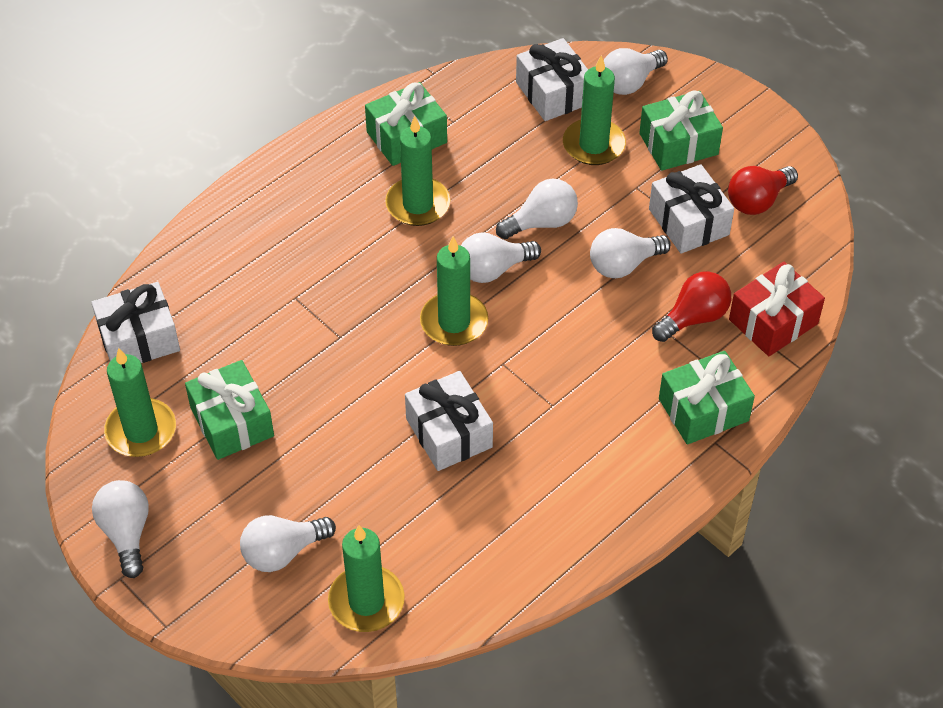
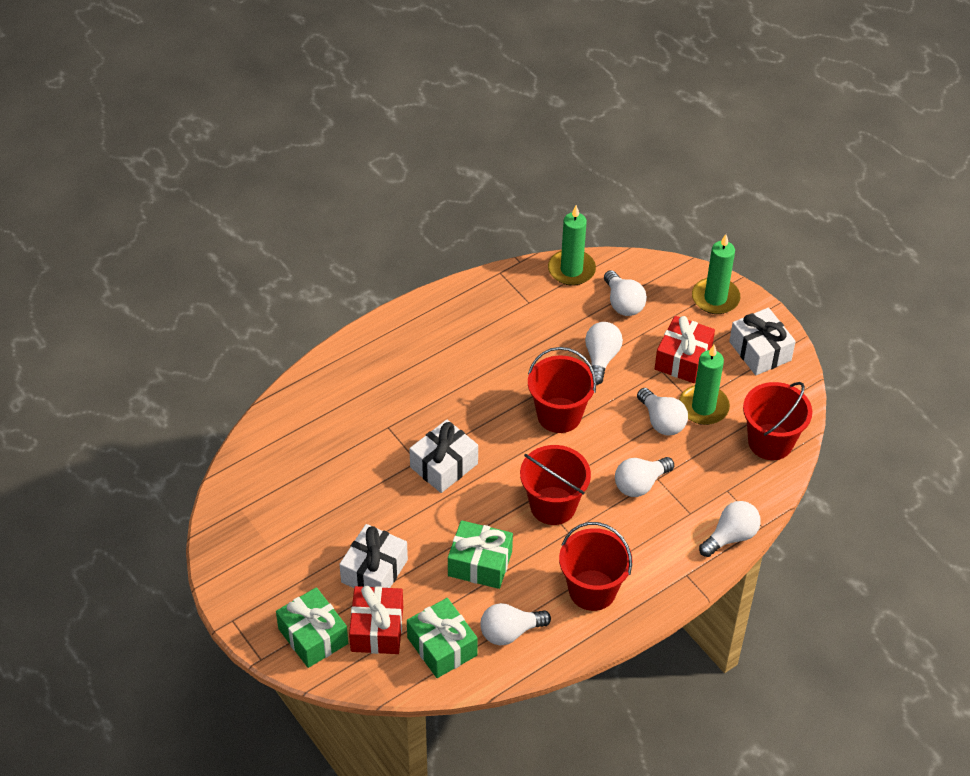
green candle: 5 -> 3
green gift: 4 -> 3
red bucket: 0 -> 4
red gift: 1 -> 2
red light bulb: 2 -> 0
white gift: 4 -> 3

